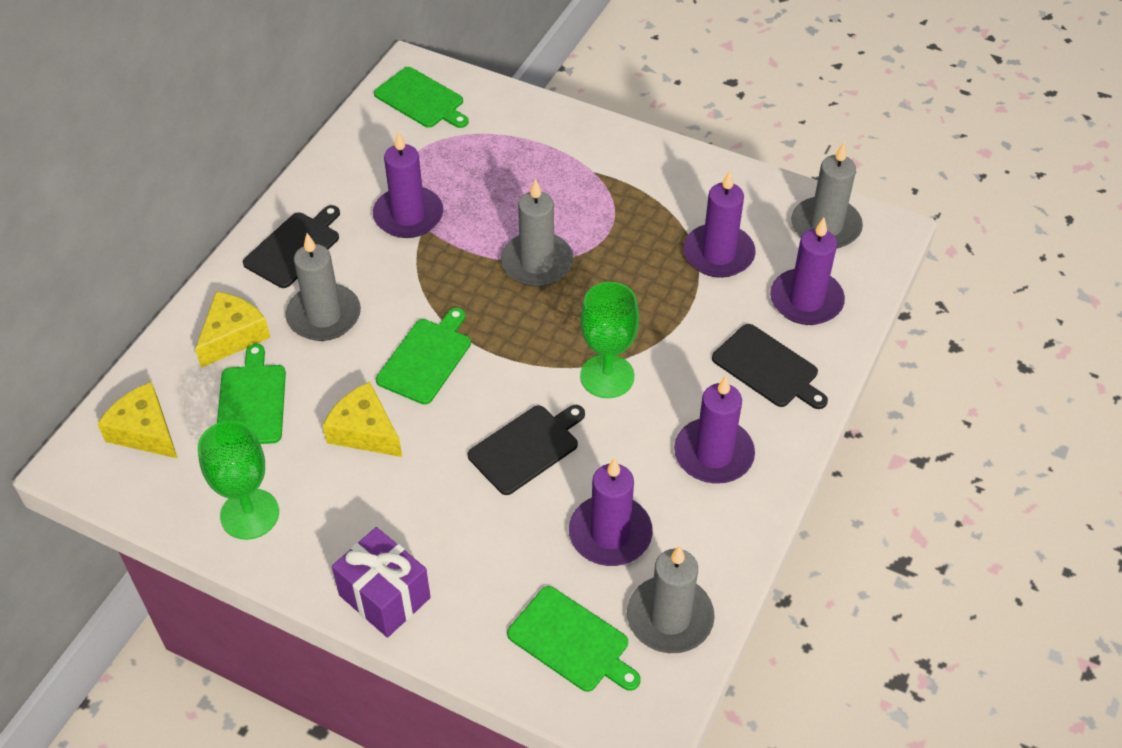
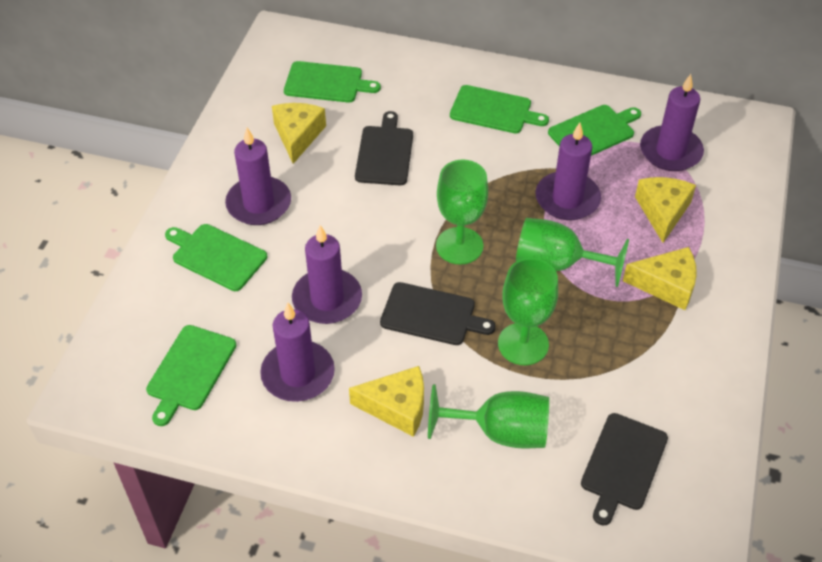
green cutting board: 4 -> 5
green goblet: 2 -> 4
grey candle: 4 -> 0
purple gift: 1 -> 0
yellow cheese: 3 -> 4

